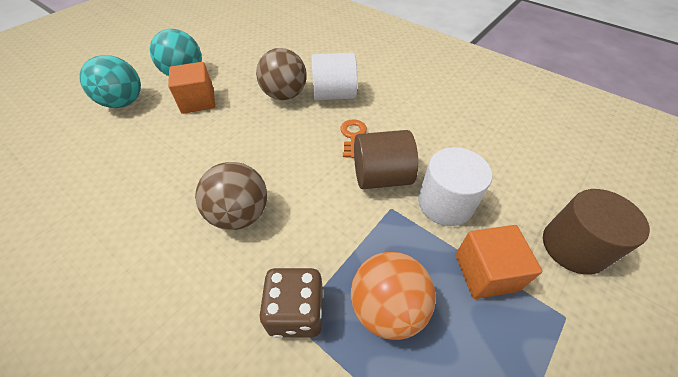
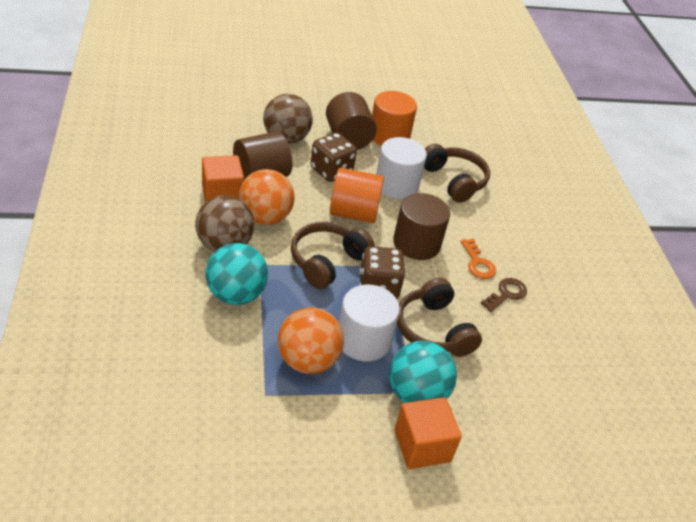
brown cylinder: 2 -> 3
brown dice: 1 -> 2
brown headphones: 0 -> 3
brown key: 0 -> 1
orange ball: 1 -> 2
orange cylinder: 0 -> 2

